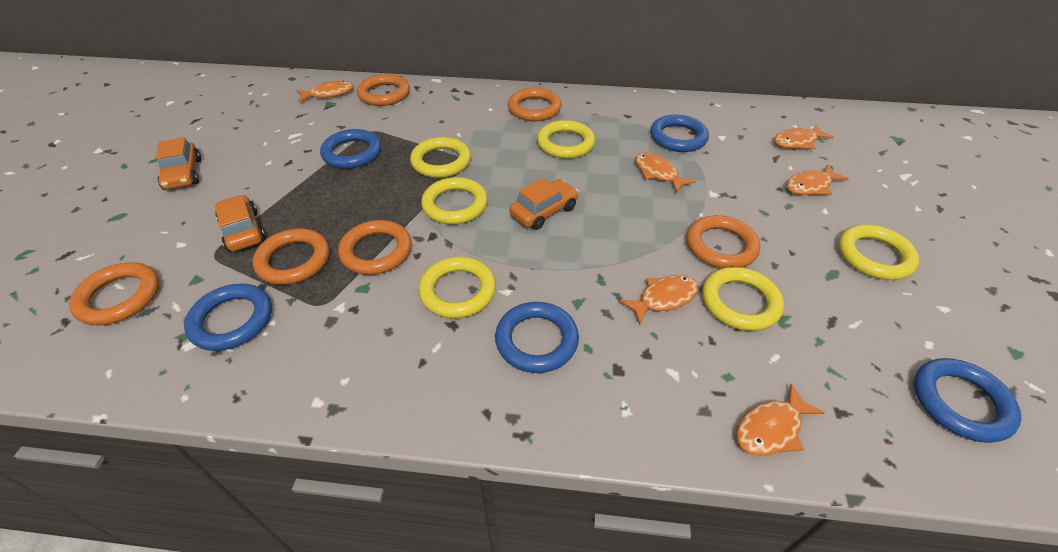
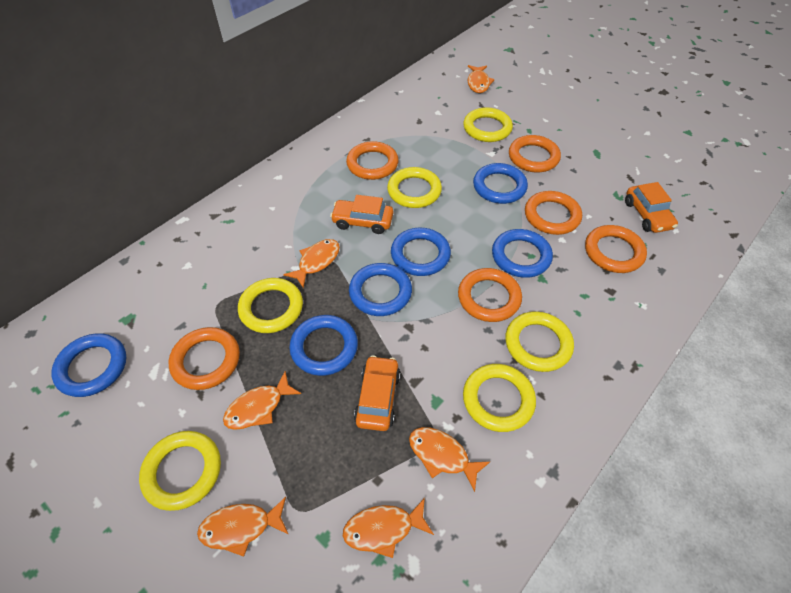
blue ring: 5 -> 6

